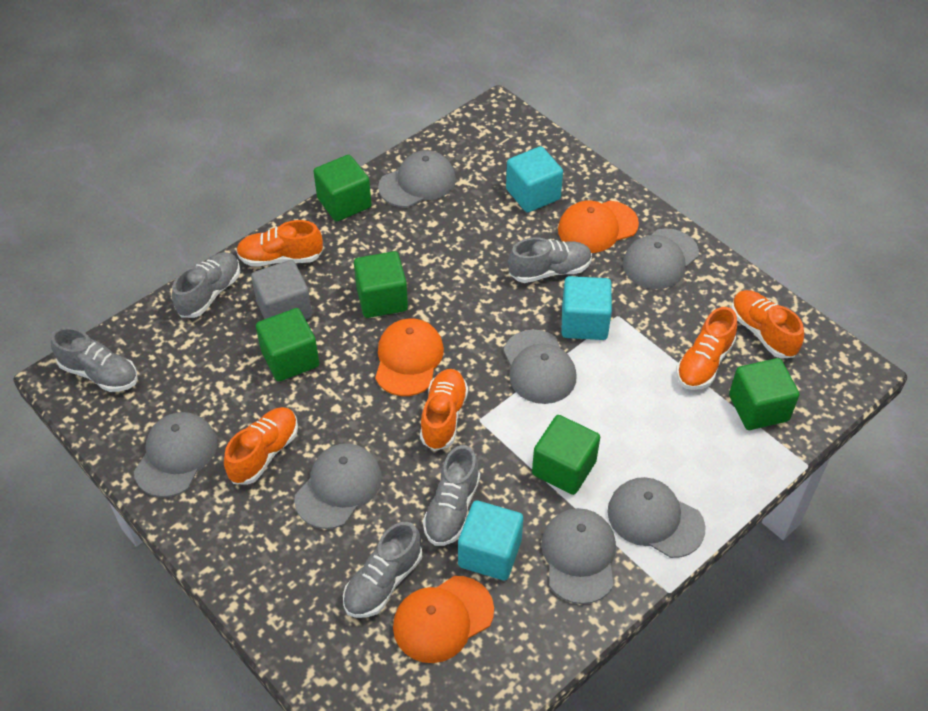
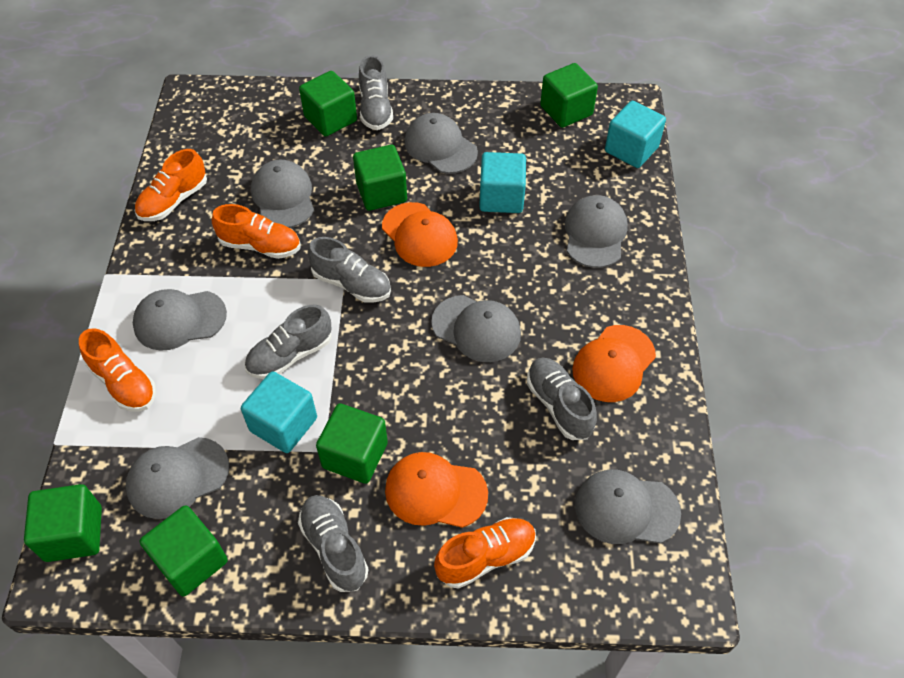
green cube: 5 -> 6
grey cube: 1 -> 0
orange shoe: 5 -> 4

